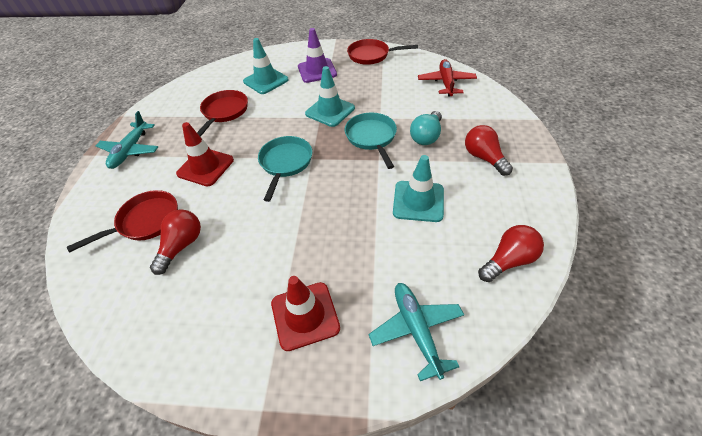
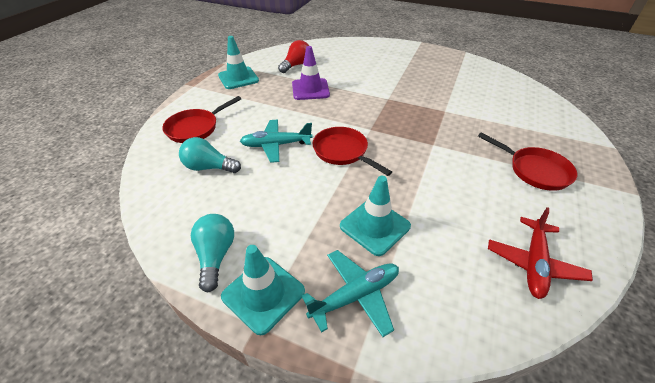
red light bulb: 3 -> 1
red traffic cone: 2 -> 0
turquoise light bulb: 1 -> 2
turquoise pan: 2 -> 0

